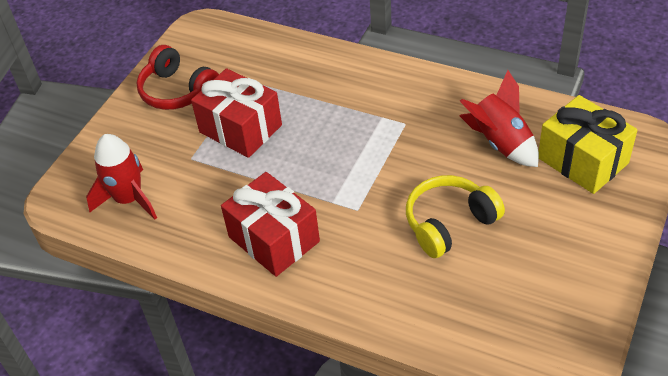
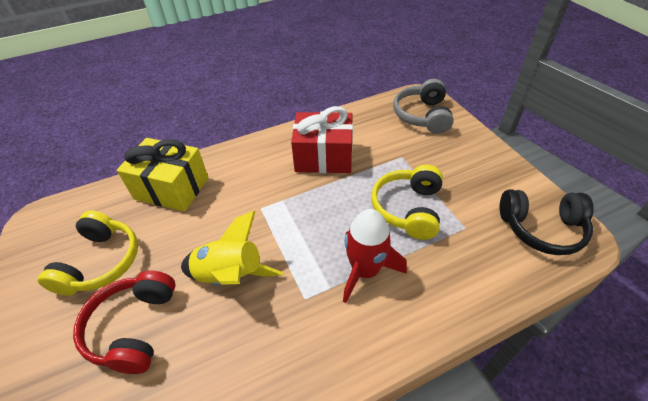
black headphones: 0 -> 1
grey headphones: 0 -> 1
red gift: 2 -> 1
red rocket: 2 -> 1
yellow headphones: 1 -> 2
yellow rocket: 0 -> 1

